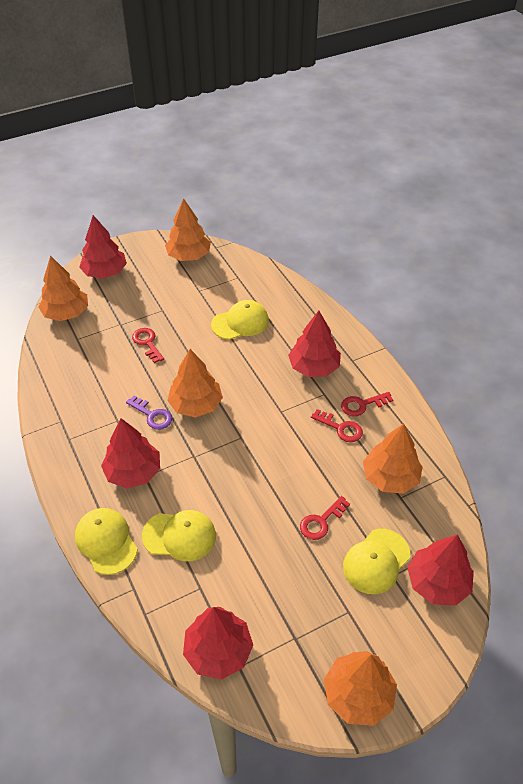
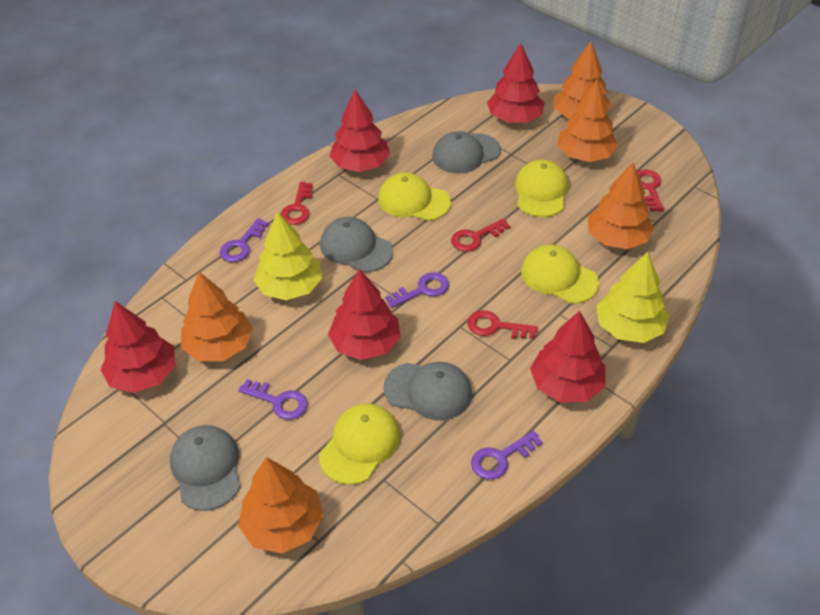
grey cap: 0 -> 4
purple key: 1 -> 4
yellow tree: 0 -> 2

